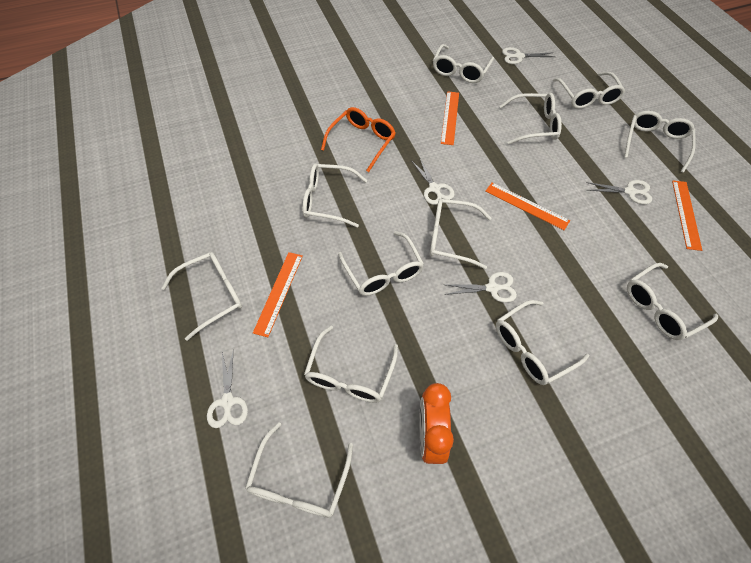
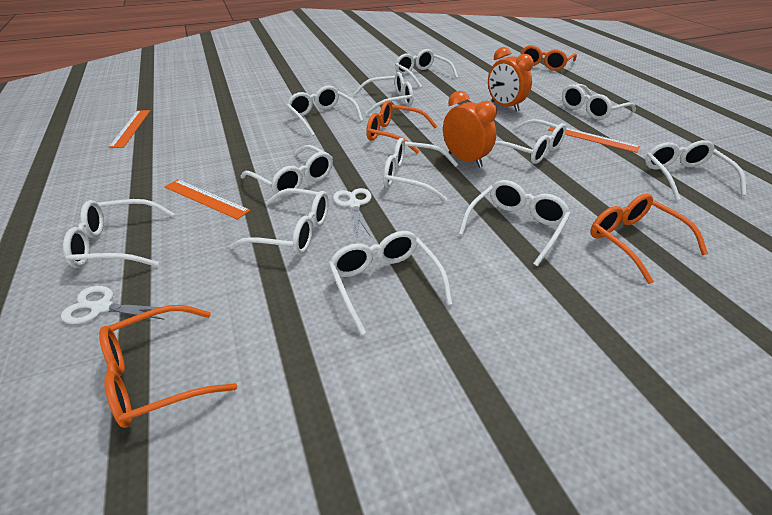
orange clock: 1 -> 2
orange glasses: 1 -> 4
orange ruler: 4 -> 3
white scissors: 5 -> 2

